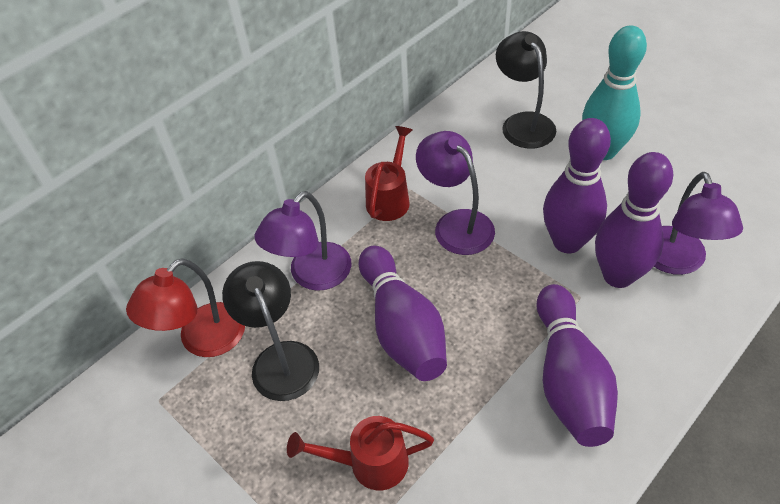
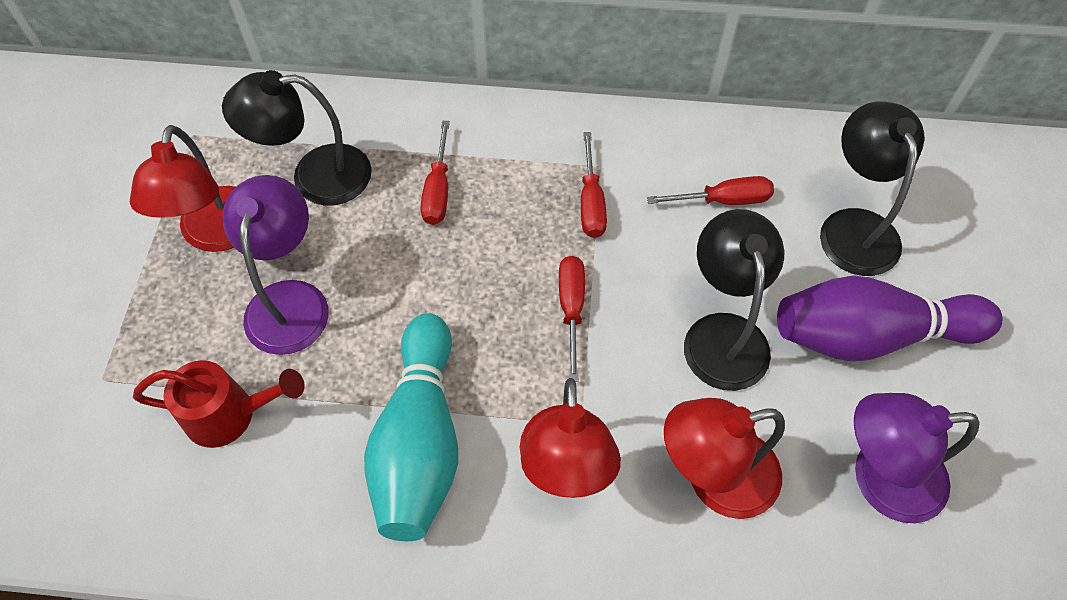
black lamp: 2 -> 3
purple bowling pin: 4 -> 1
purple lamp: 3 -> 2
red lamp: 1 -> 3
red screwdriver: 0 -> 4
red watering can: 2 -> 1

